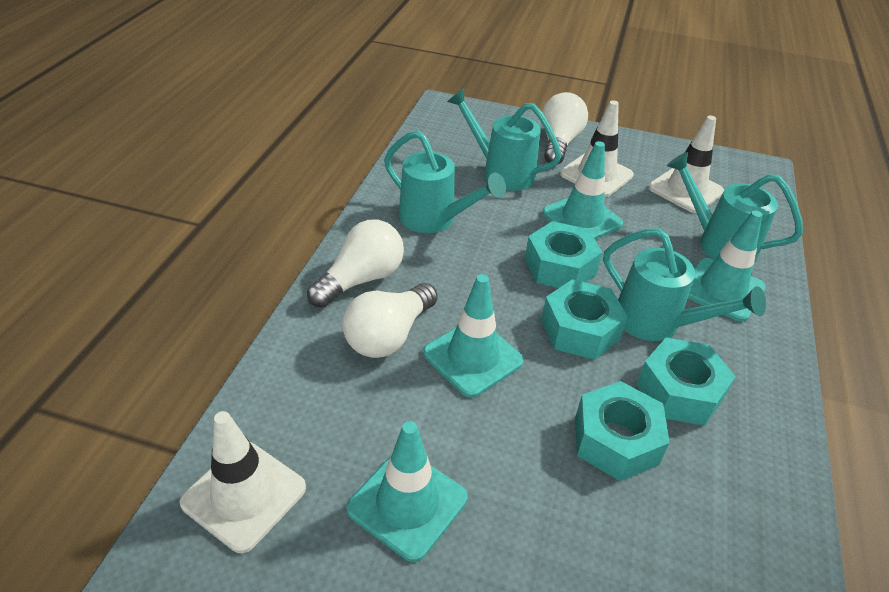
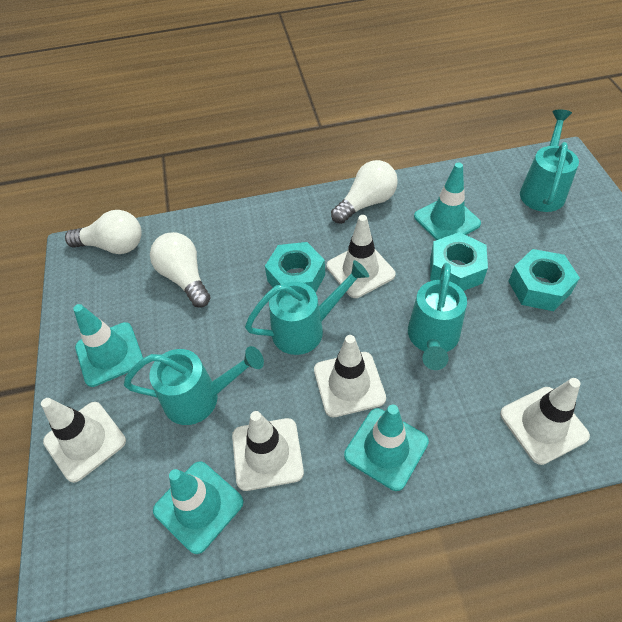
turquoise nut: 4 -> 3
white traffic cone: 3 -> 5

